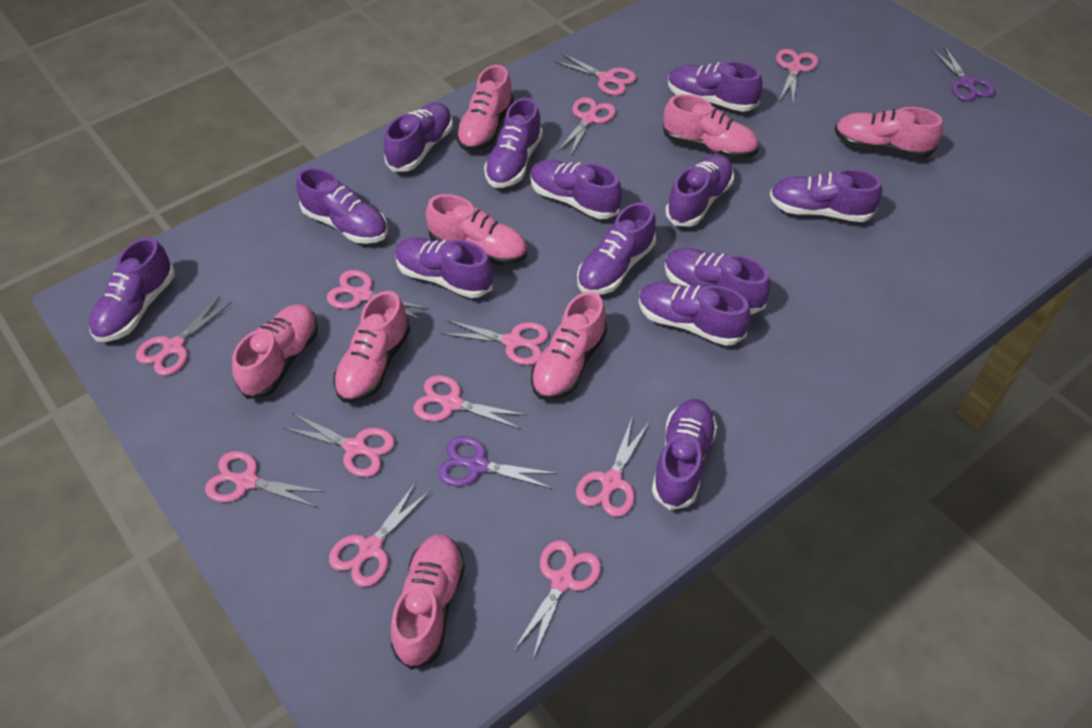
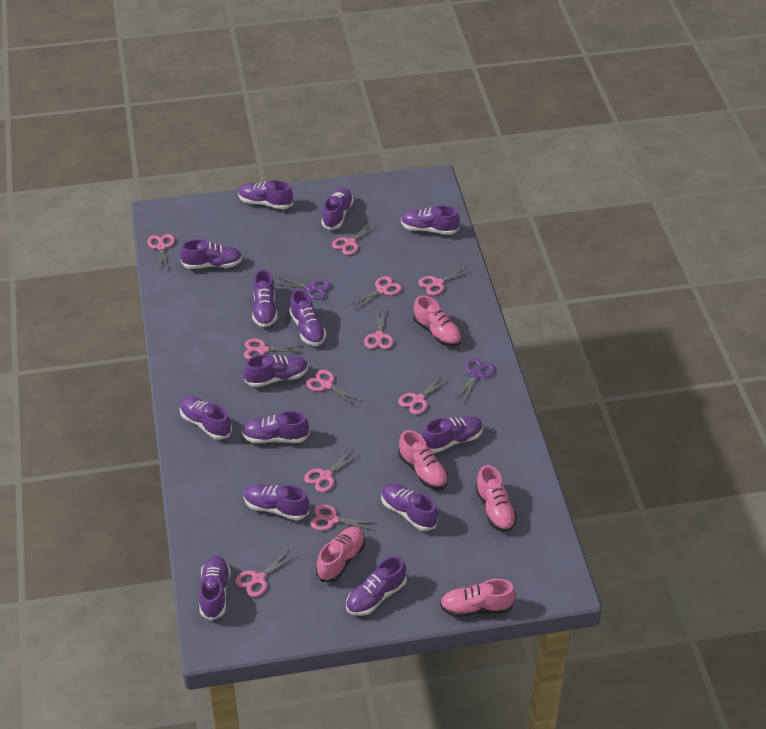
pink scissors: 12 -> 11
pink shoe: 8 -> 5
purple shoe: 13 -> 14

